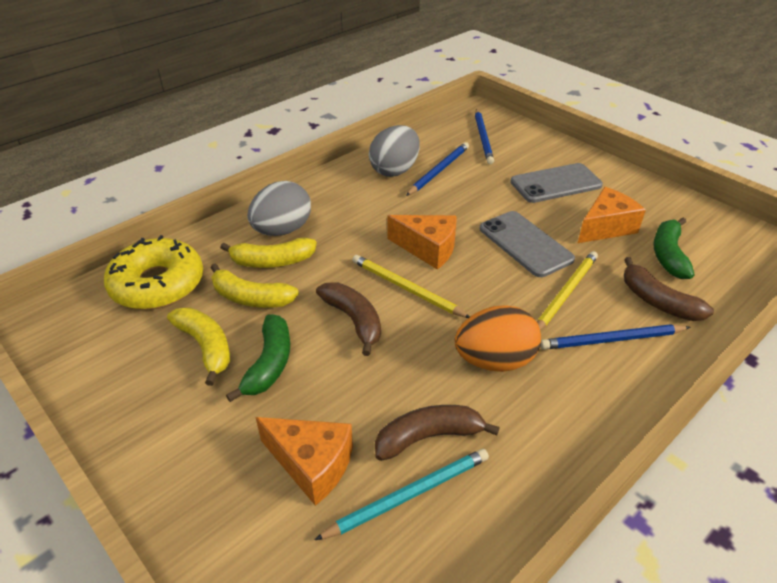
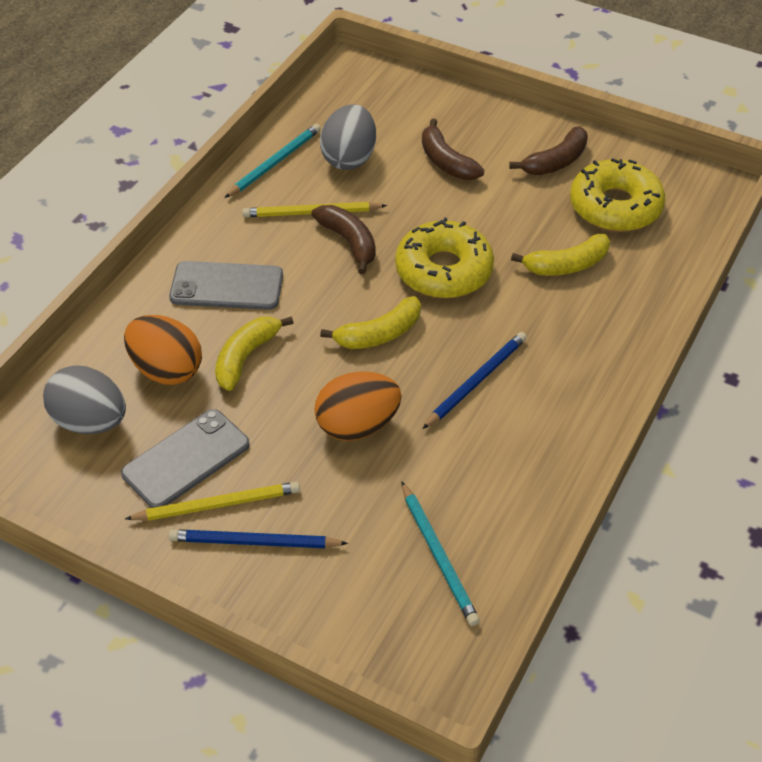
blue pencil: 3 -> 2
green banana: 2 -> 0
orange cheese: 3 -> 0
orange egg: 1 -> 2
turquoise pencil: 1 -> 2
yellow donut: 1 -> 2

